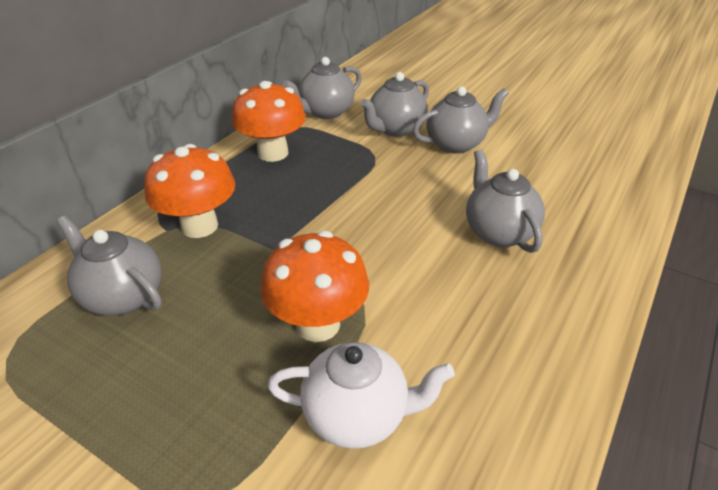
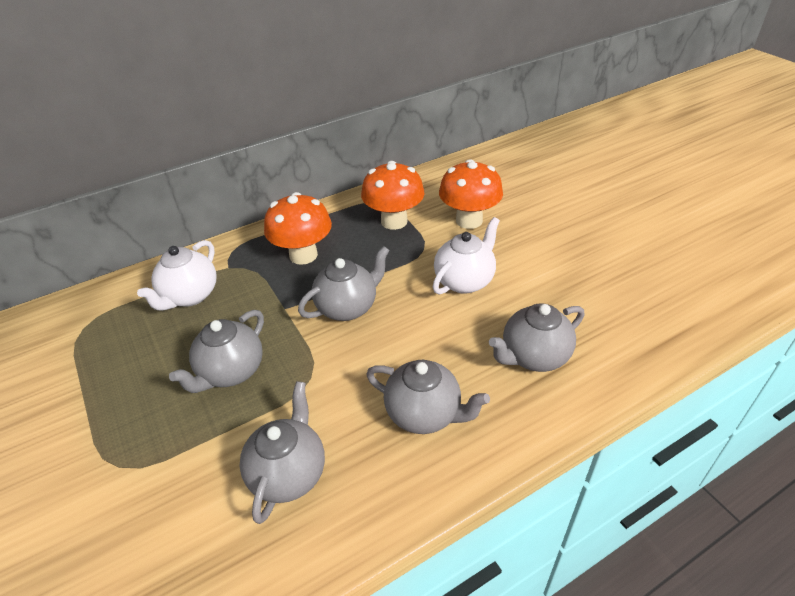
white teapot: 1 -> 2

